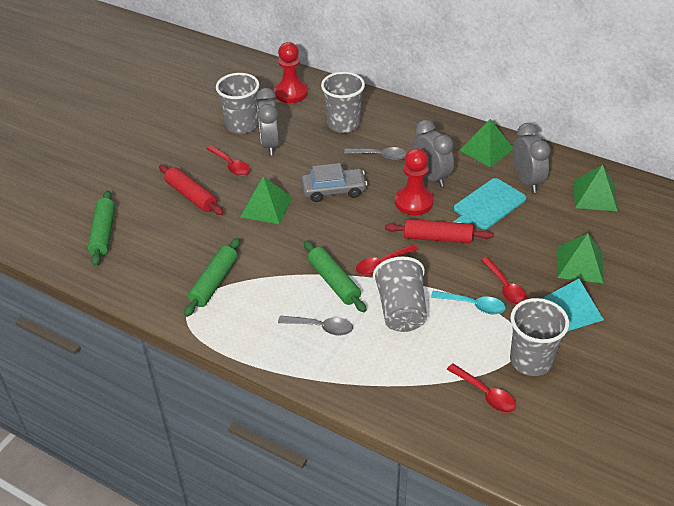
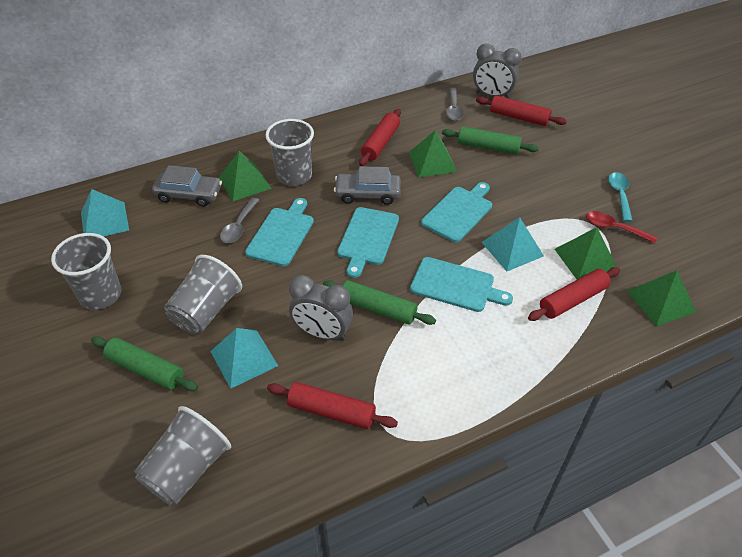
grey car: 1 -> 2
grey clock: 3 -> 2
red pawn: 2 -> 0
red rolling pin: 2 -> 4
red spoon: 4 -> 1
turquoise cutting board: 1 -> 4
turquoise pyramid: 1 -> 3

